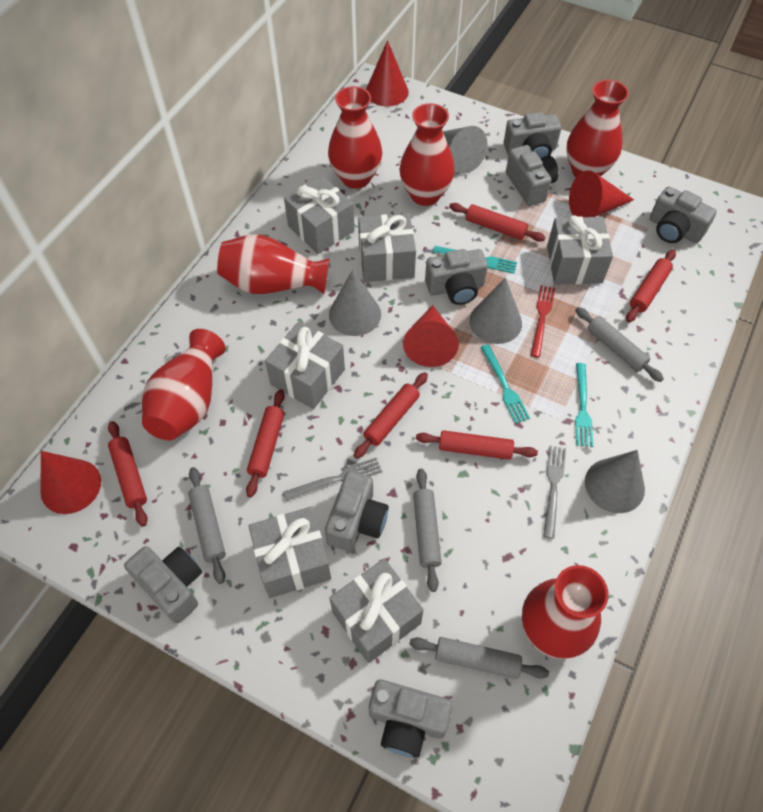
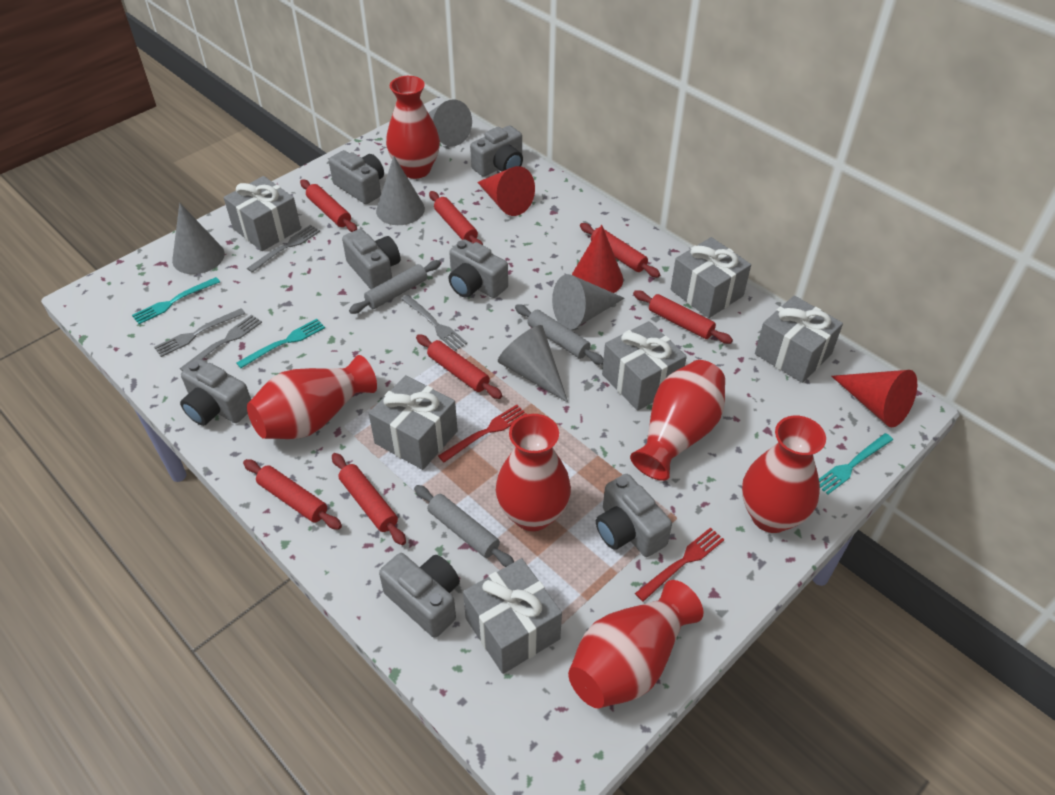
grey cone: 4 -> 5
grey fork: 2 -> 4
grey rolling pin: 4 -> 3
red cone: 4 -> 3
red fork: 1 -> 2
red rolling pin: 6 -> 7

